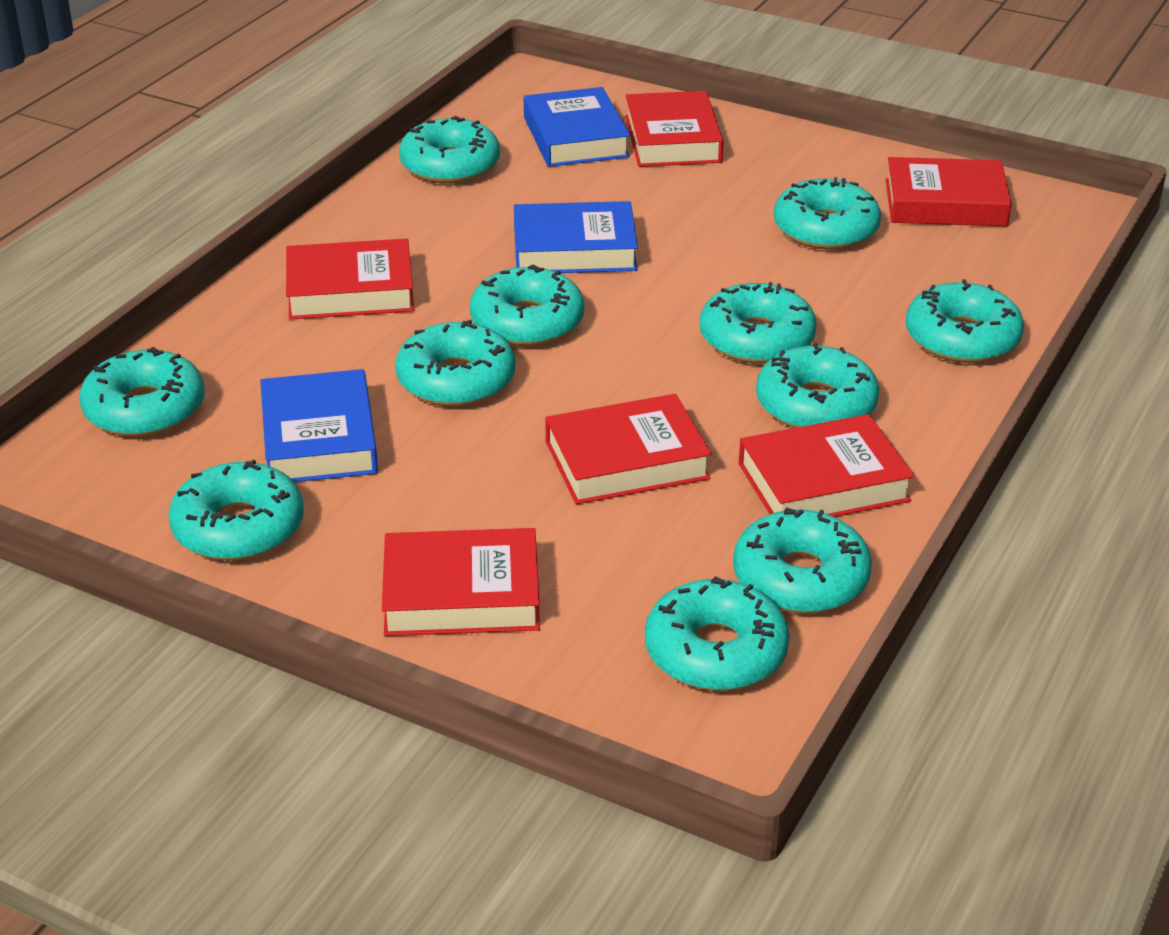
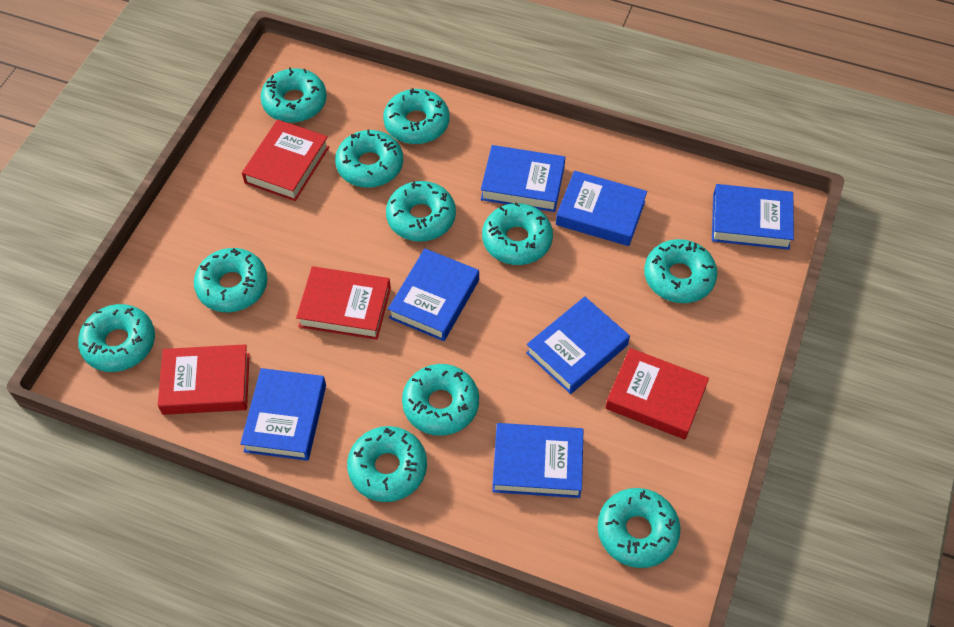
blue book: 3 -> 7
red book: 6 -> 4

